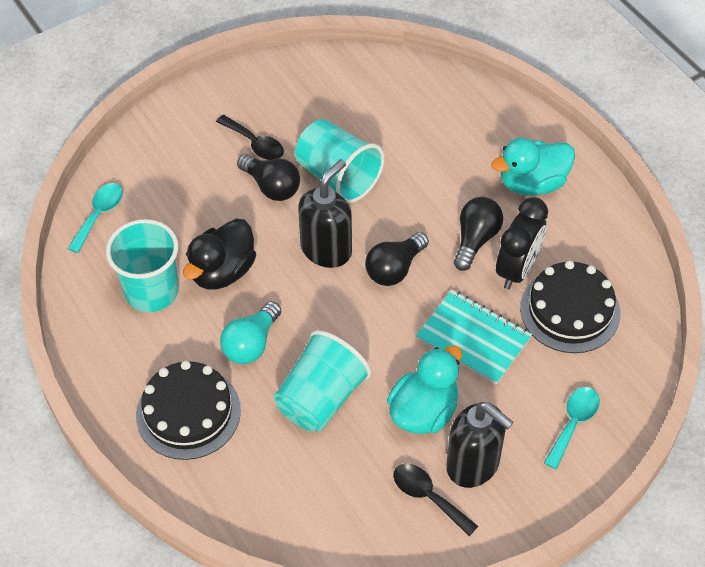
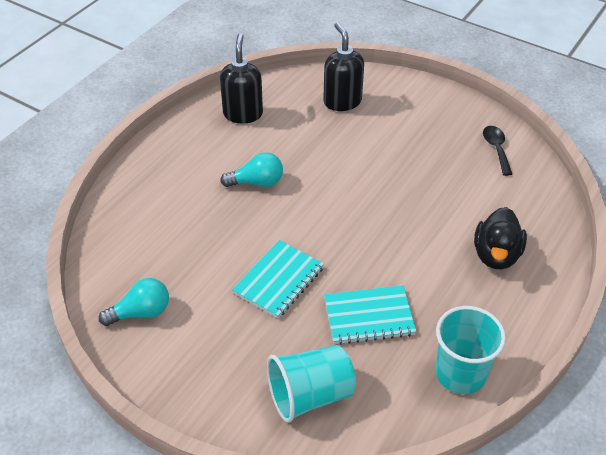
black cake: 2 -> 0
black clock: 1 -> 0
black light bulb: 3 -> 0
black spoon: 2 -> 1
turquoise cup: 3 -> 2
turquoise duck: 2 -> 0
turquoise light bulb: 1 -> 2
turquoise notebook: 1 -> 2
turquoise spoon: 2 -> 0

